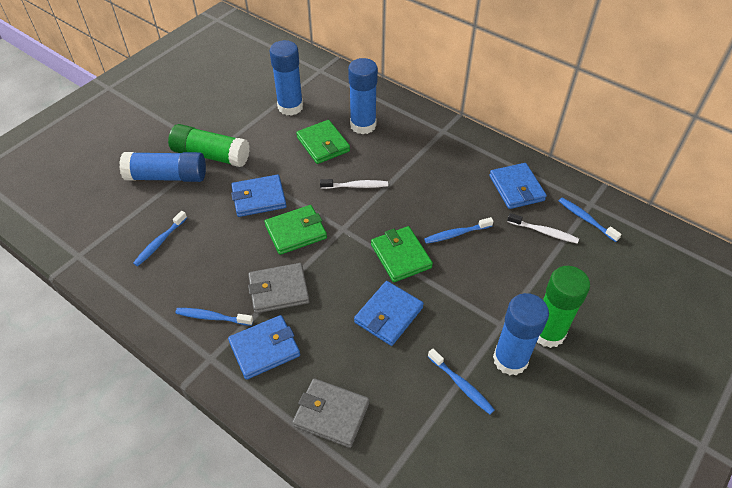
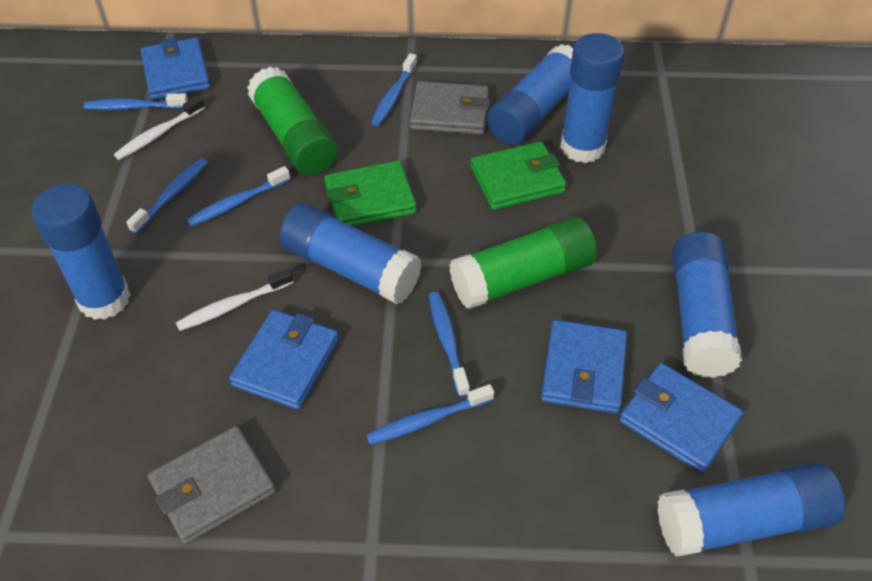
blue glue stick: 4 -> 6
blue toothbrush: 5 -> 6
green wallet: 3 -> 2

